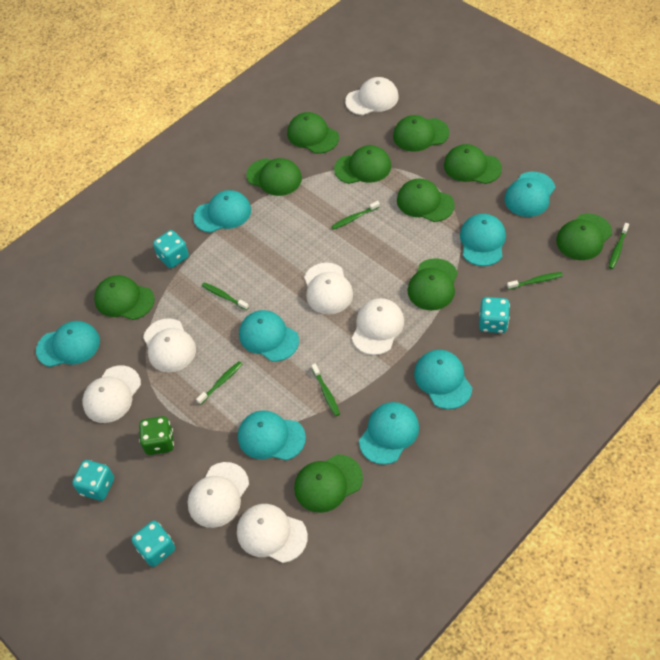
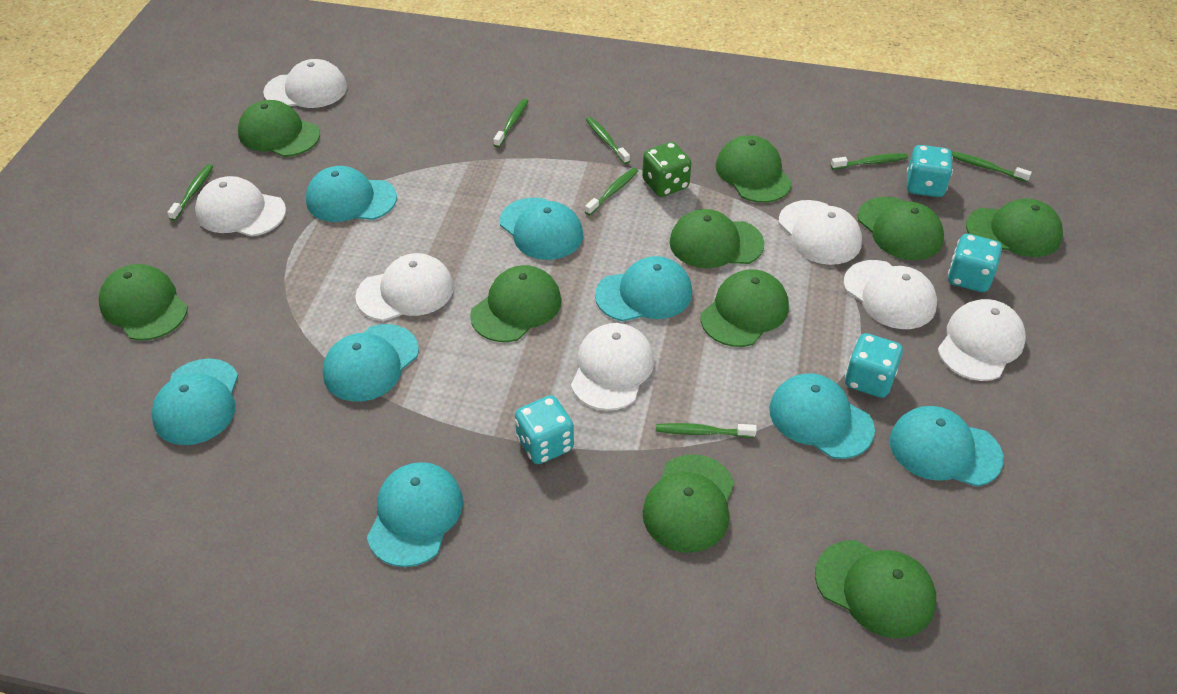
green toothbrush: 6 -> 7

